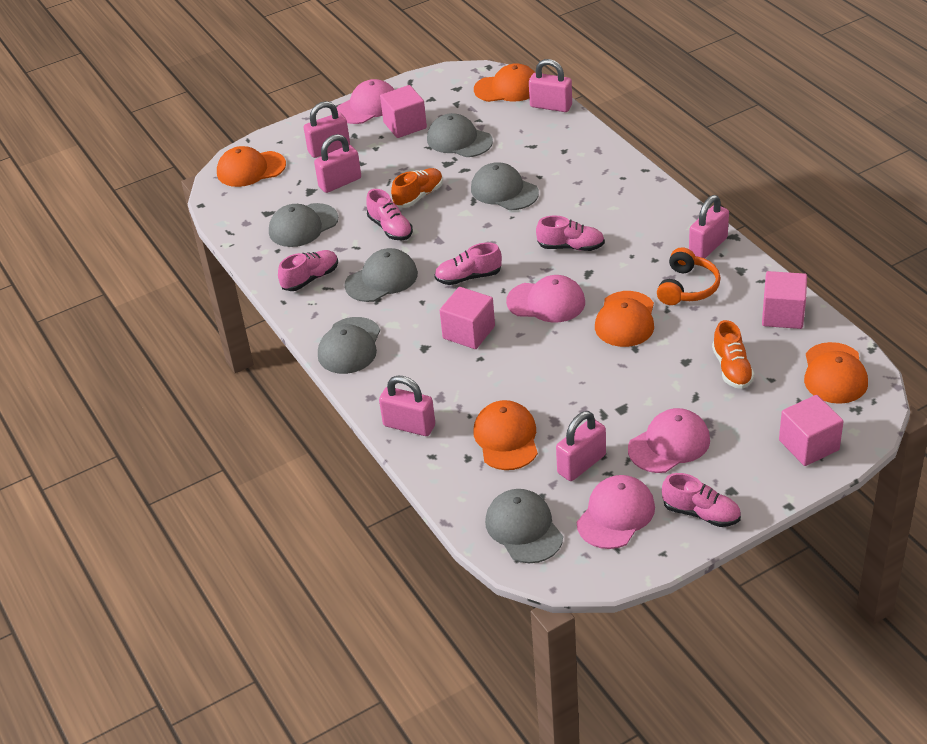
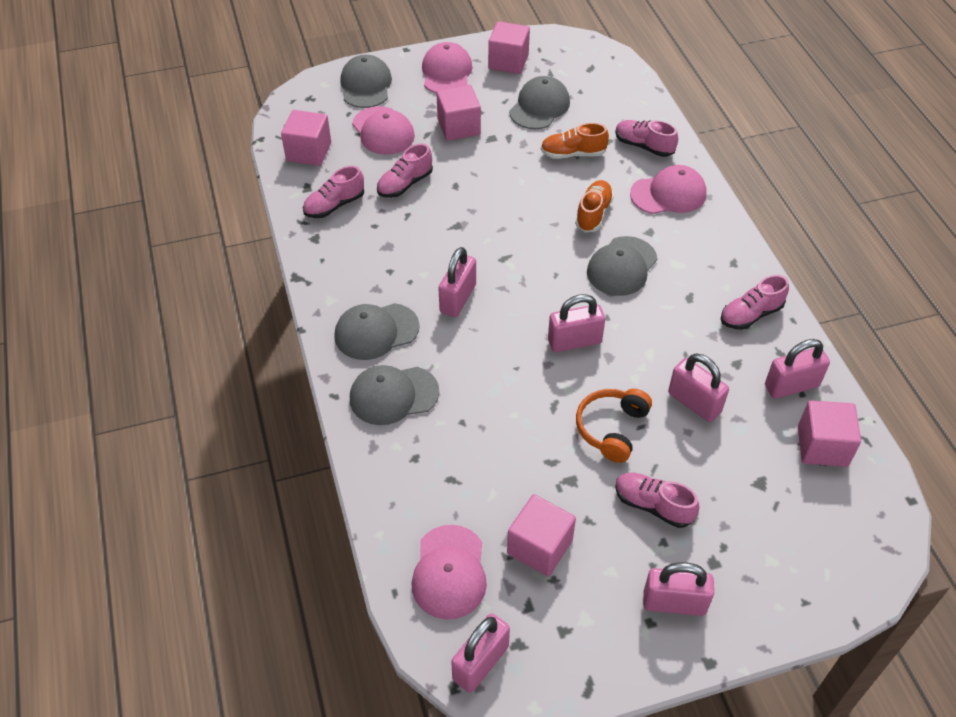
grey cap: 6 -> 5
orange cap: 5 -> 0
pink cube: 4 -> 5

